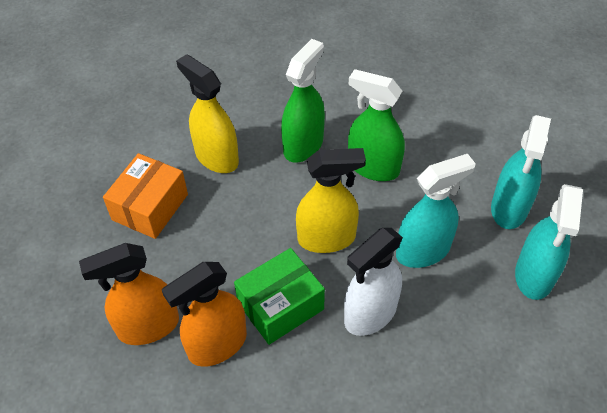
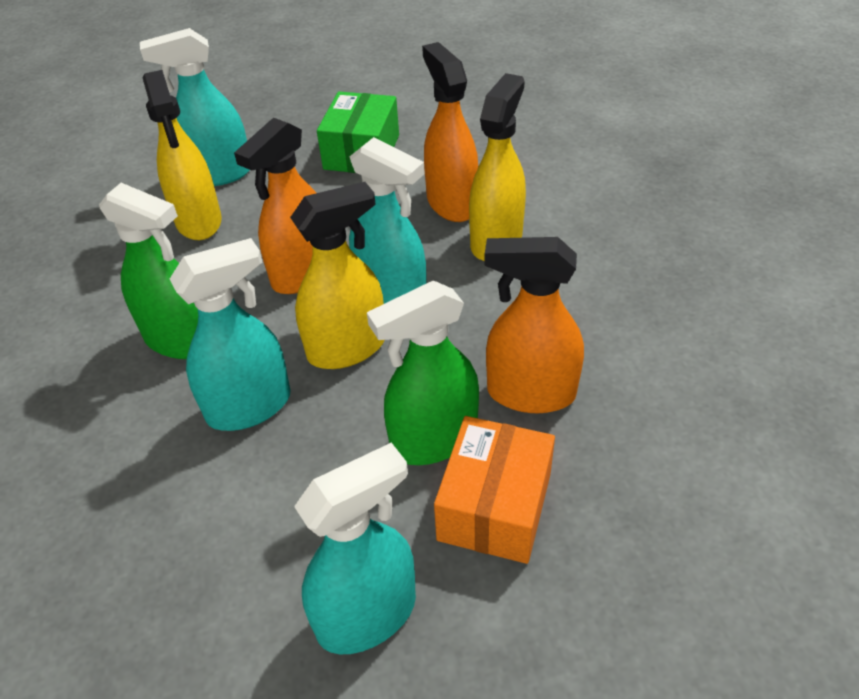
orange spray bottle: 2 -> 3
turquoise spray bottle: 3 -> 4
white spray bottle: 1 -> 0
yellow spray bottle: 2 -> 3

